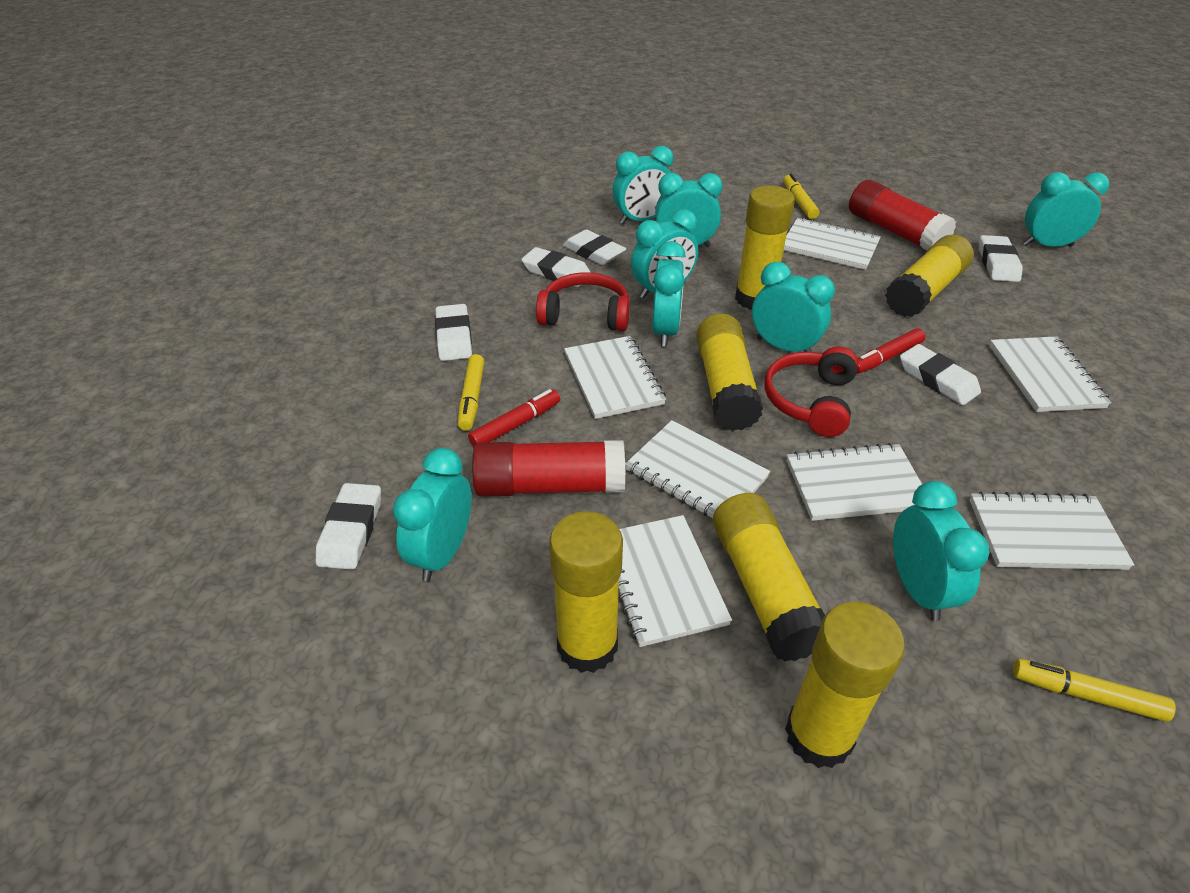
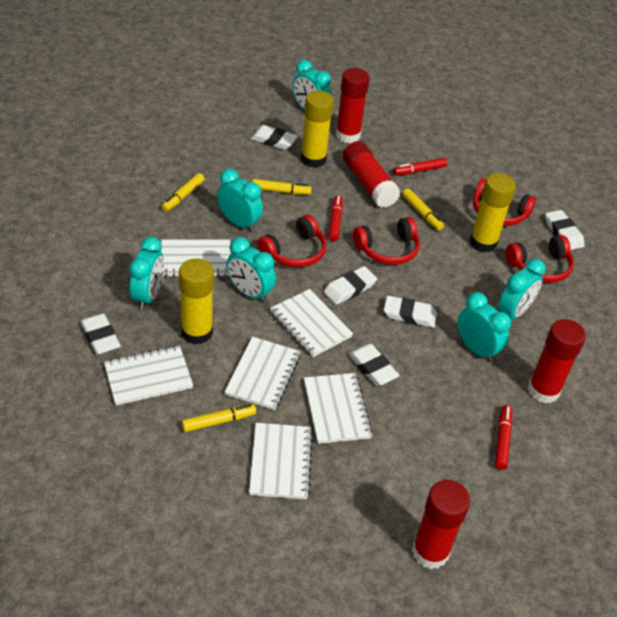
red glue stick: 2 -> 4
red headphones: 2 -> 4
red marker: 2 -> 3
turquoise clock: 8 -> 6
white notebook: 7 -> 6
yellow glue stick: 6 -> 3
yellow marker: 3 -> 4

